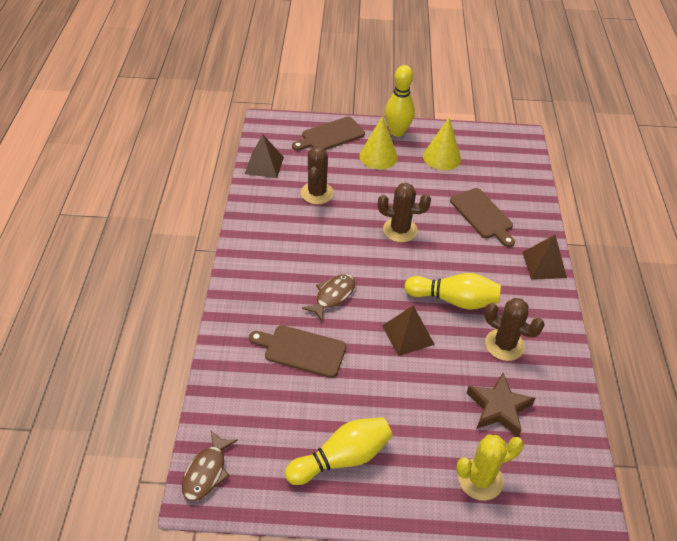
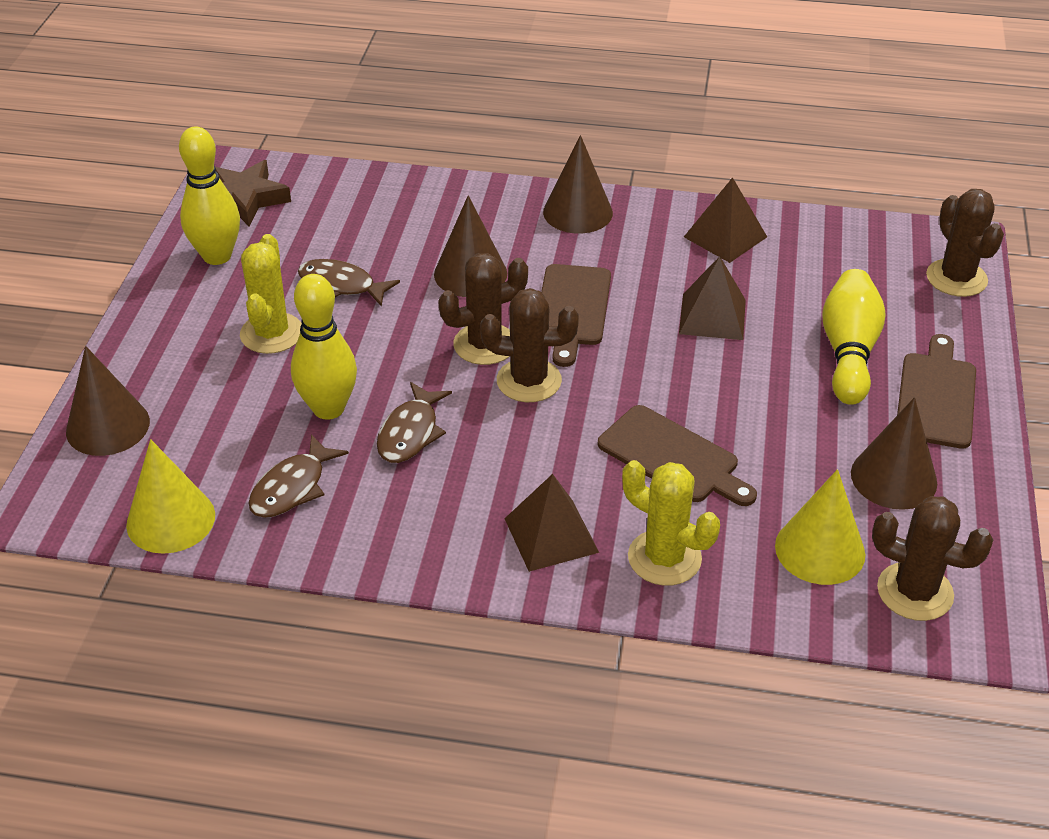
brown cactus: 3 -> 4
brown cone: 0 -> 4
brown fish: 2 -> 3
yellow cactus: 1 -> 2

